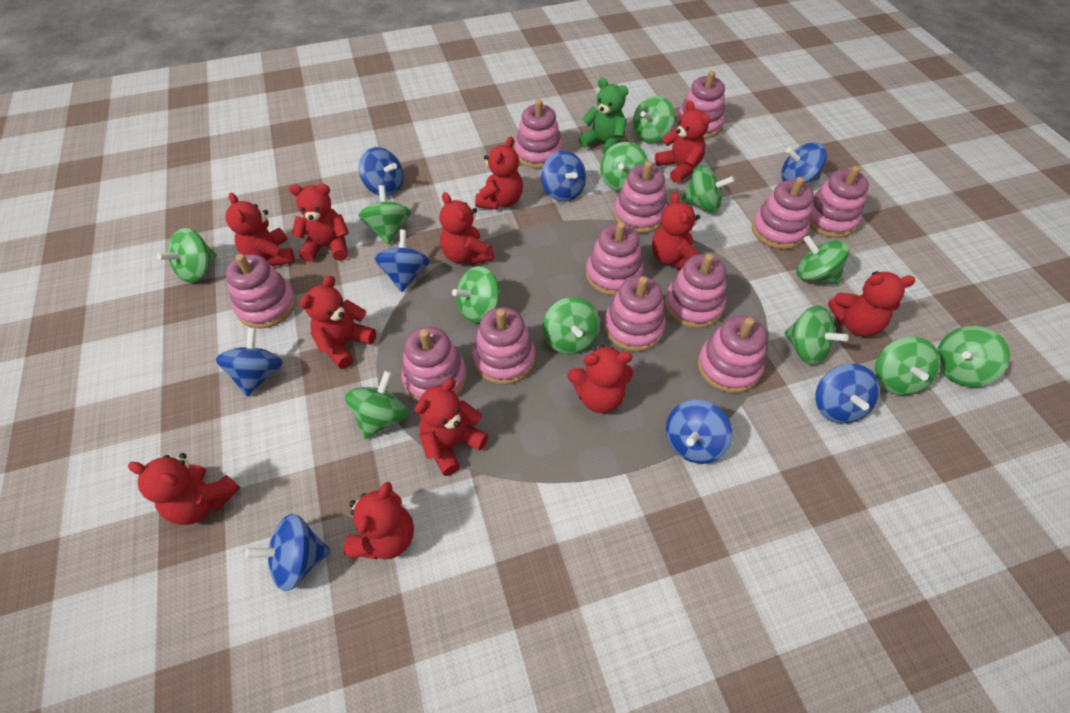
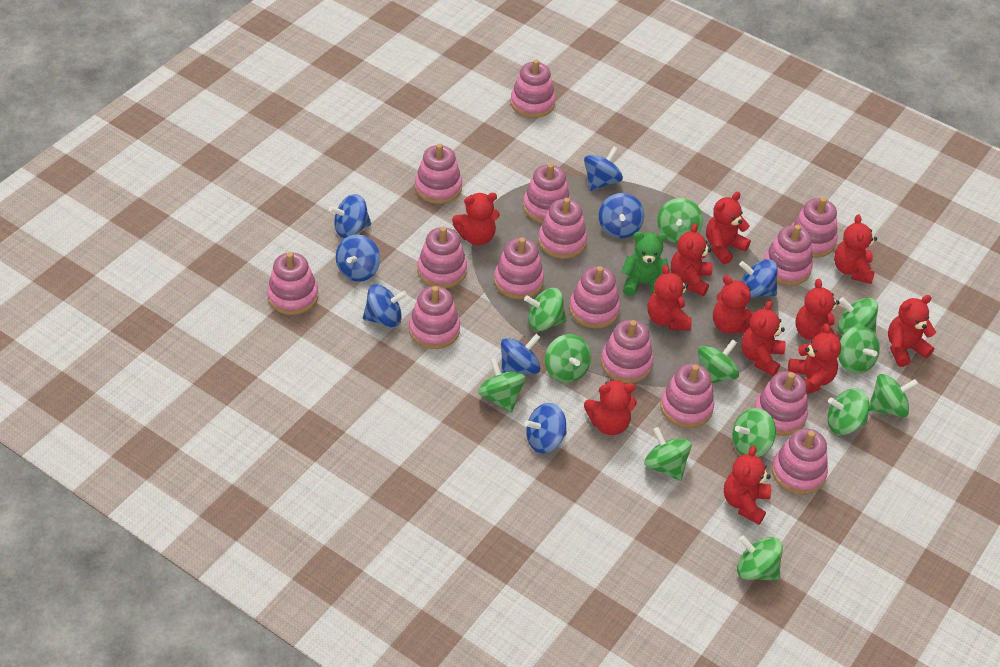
pink stacking toy: 12 -> 15

